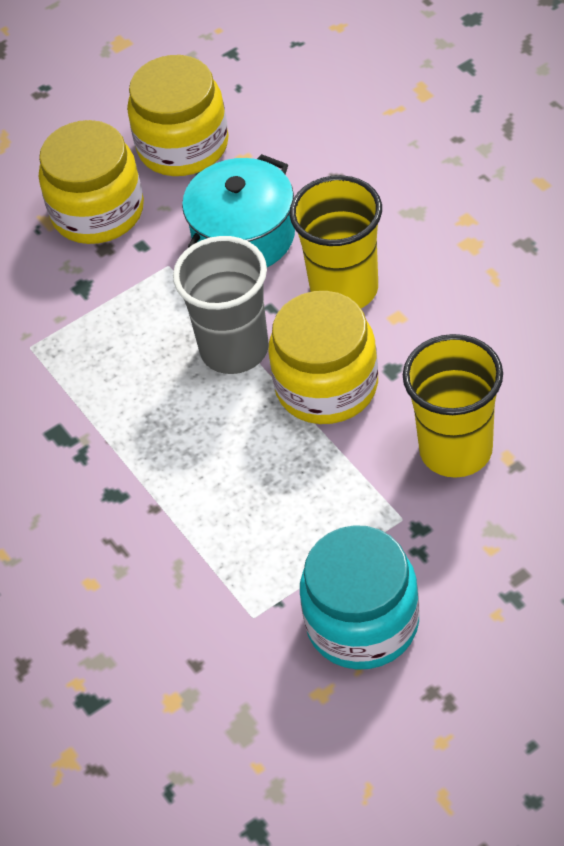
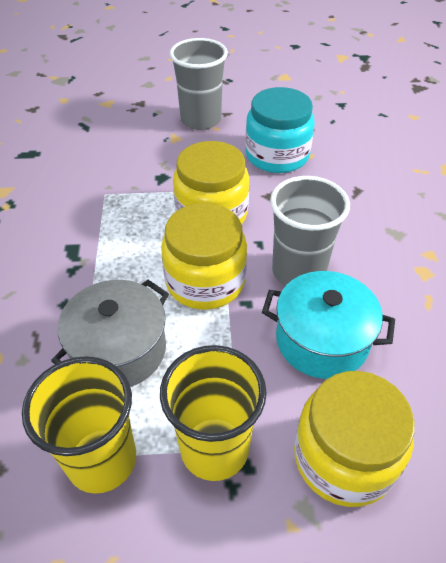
grey cup: 1 -> 2
grey pot: 0 -> 1

